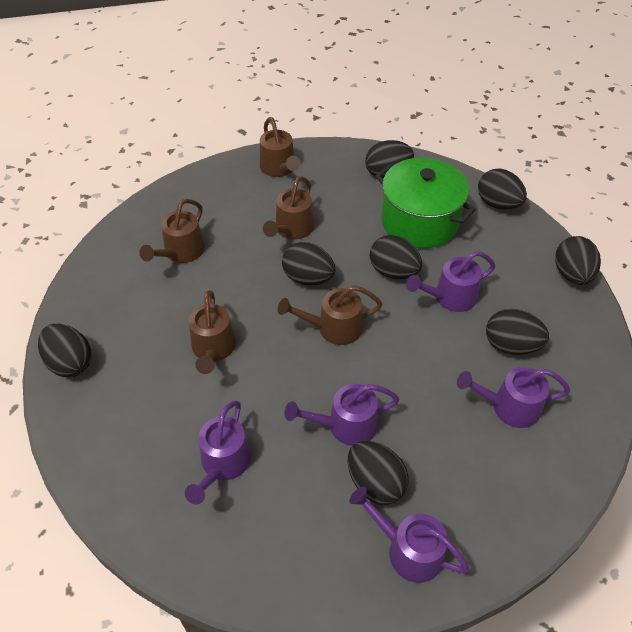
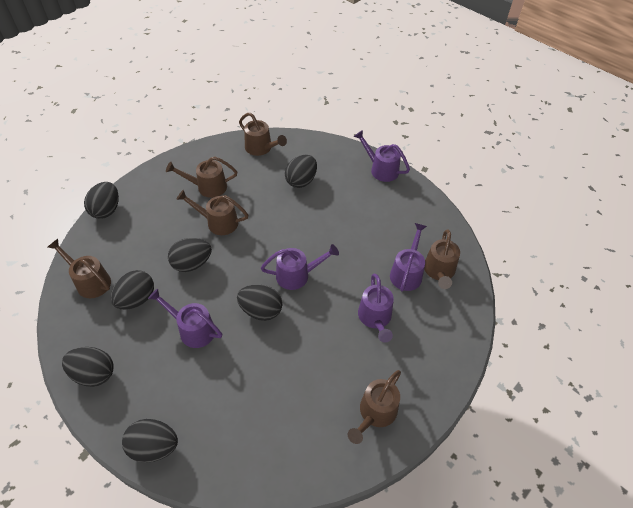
black egg: 8 -> 7
brown watering can: 5 -> 6
green pot: 1 -> 0

